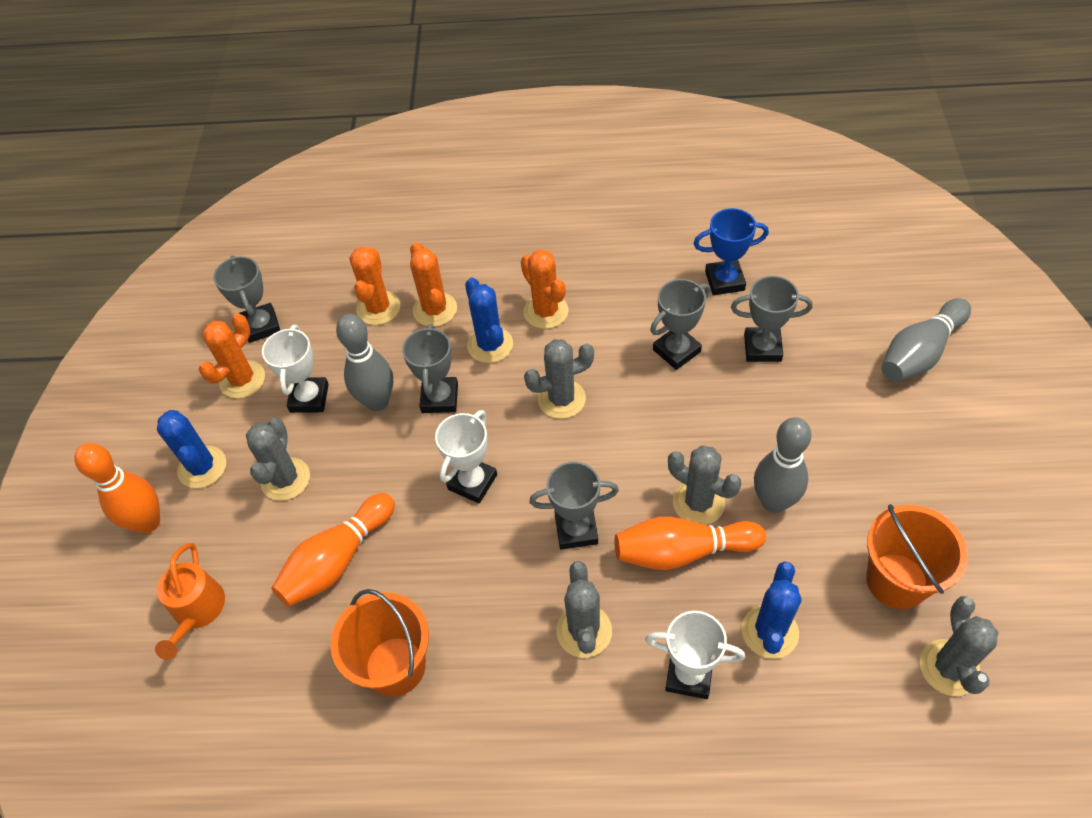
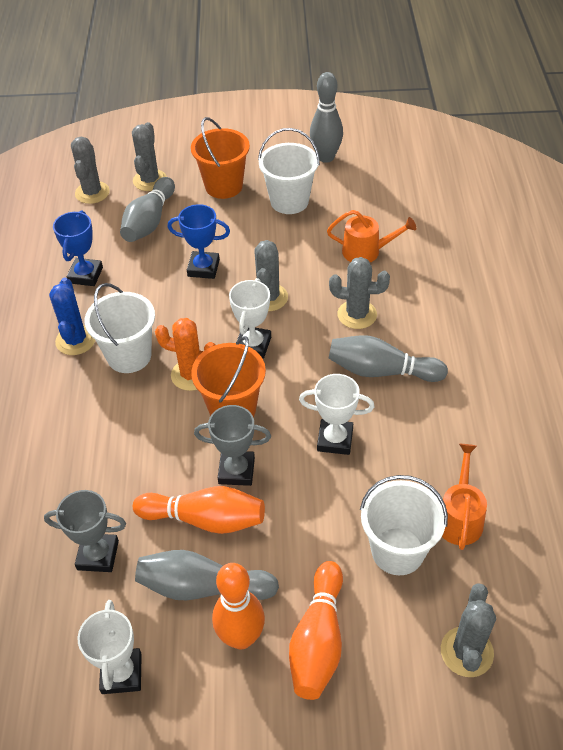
blue cactus: 3 -> 1
blue trophy: 1 -> 2
grey bowling pin: 3 -> 4
grey trophy: 5 -> 2
orange cactus: 4 -> 1
orange watering can: 1 -> 2
white bucket: 0 -> 3

